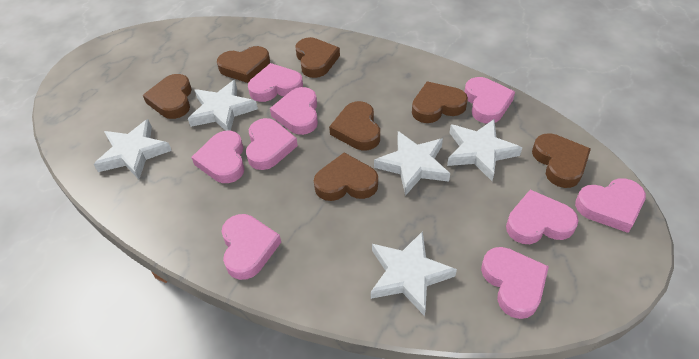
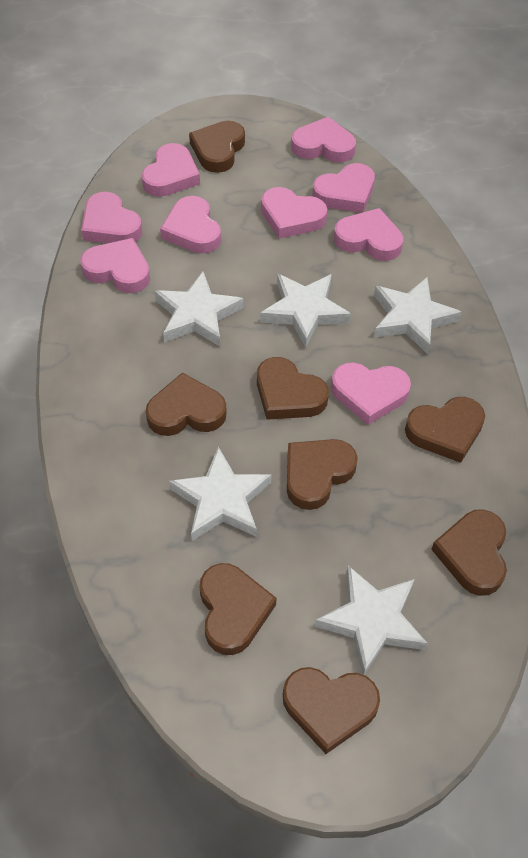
brown heart: 7 -> 8

